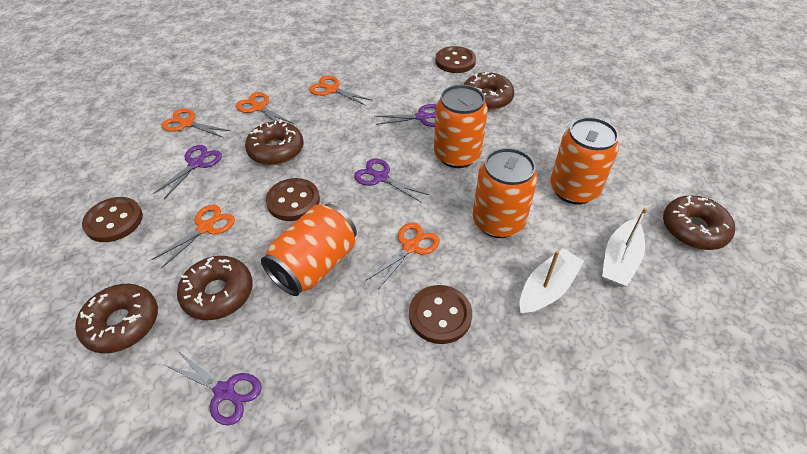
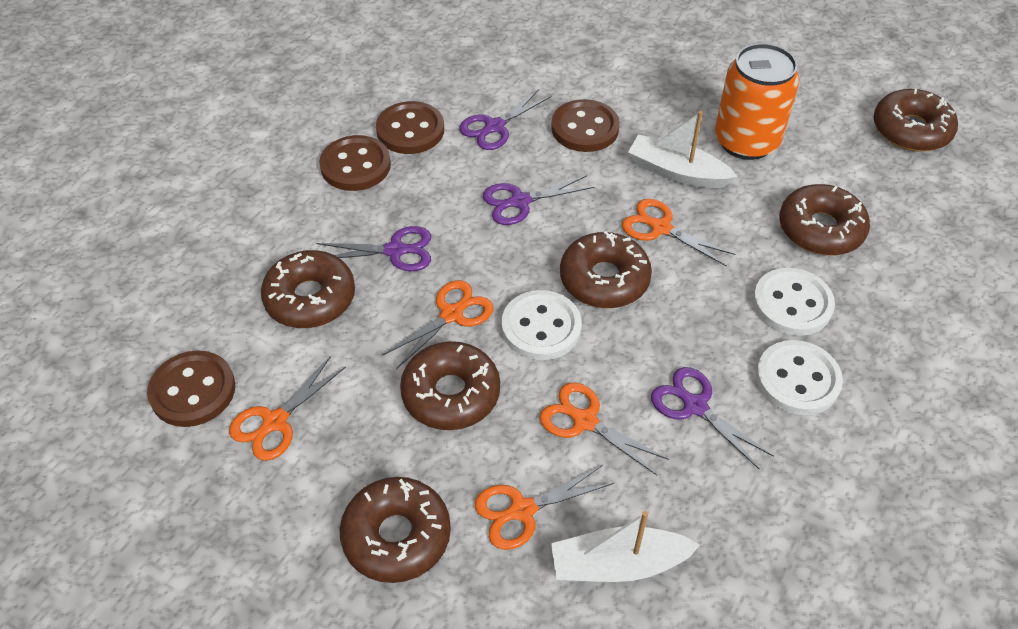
brown donut: 5 -> 6
orange can: 4 -> 1
white button: 0 -> 3

